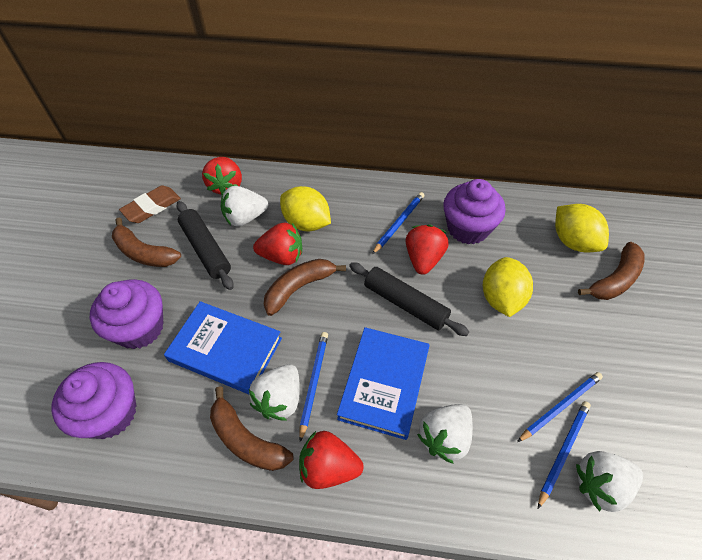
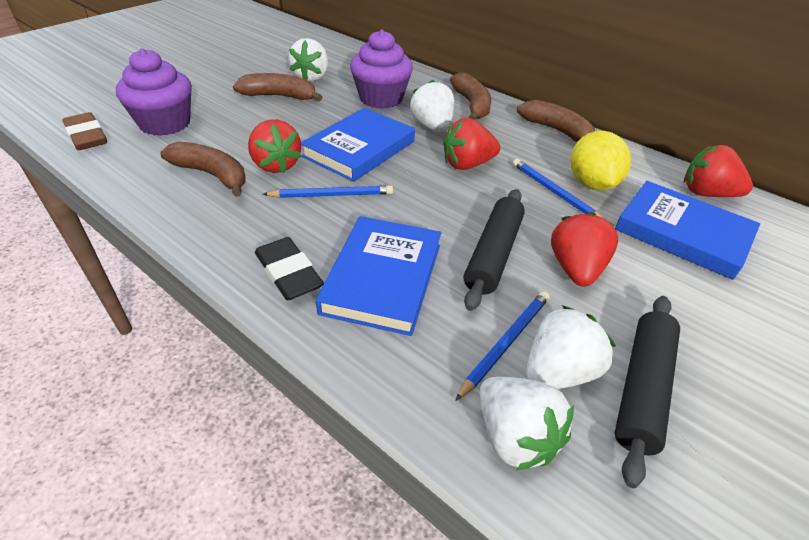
black eraser: 0 -> 1
blue book: 2 -> 3
blue pencil: 4 -> 3
purple cupcake: 3 -> 2
yellow lemon: 3 -> 1

